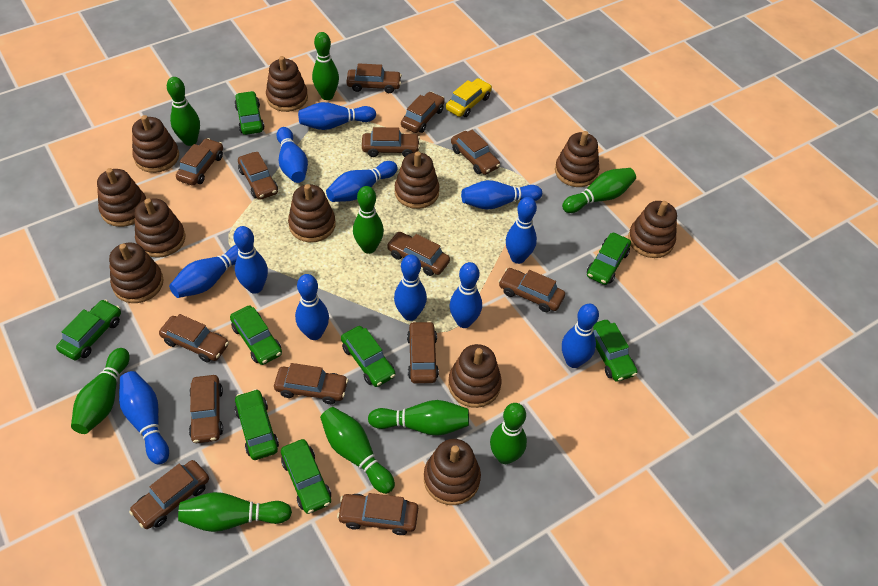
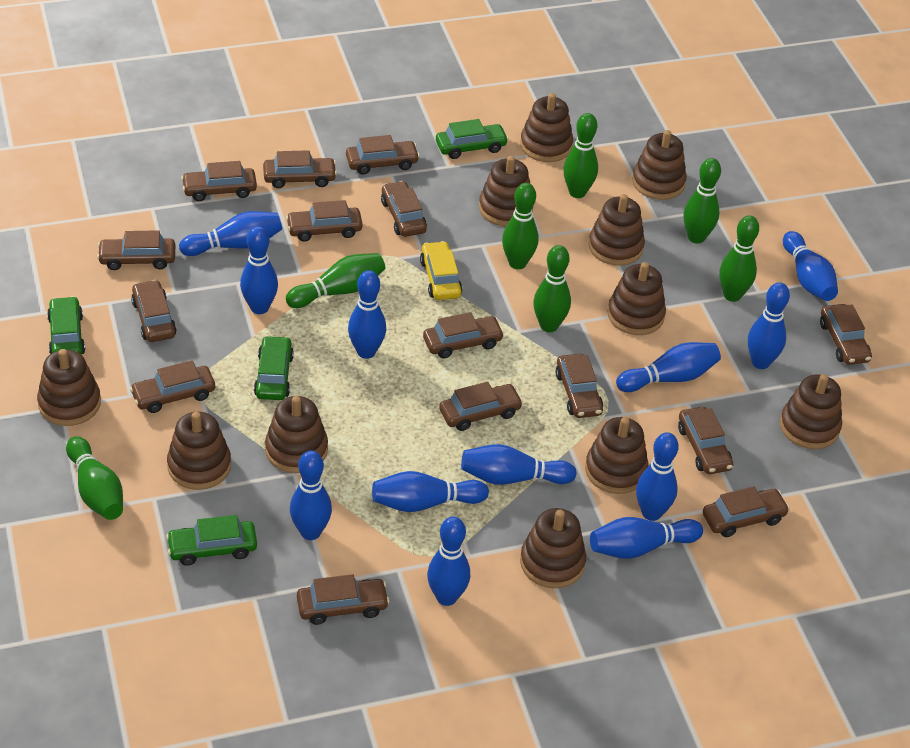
brown car: 14 -> 15
green bowling pin: 9 -> 7
green car: 8 -> 4

